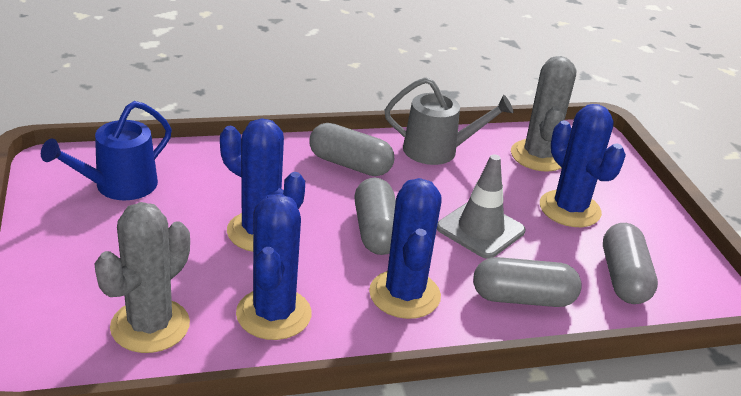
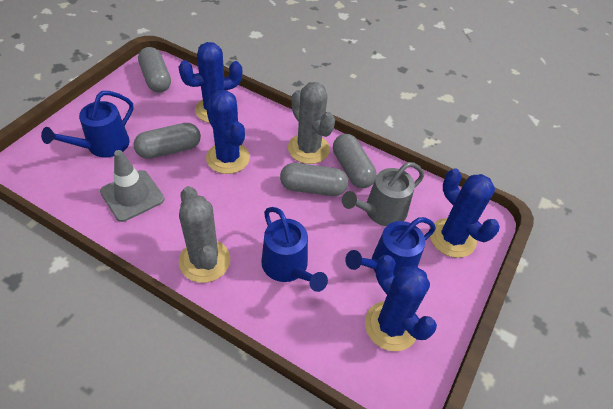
blue watering can: 1 -> 3

